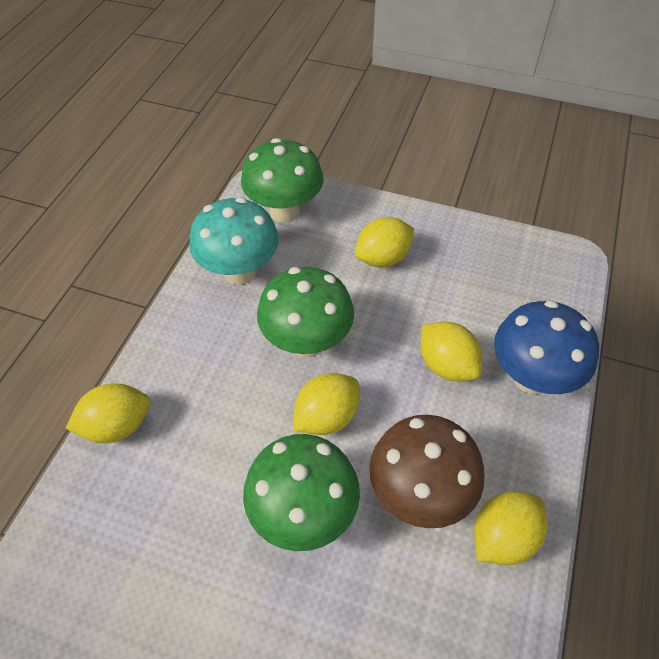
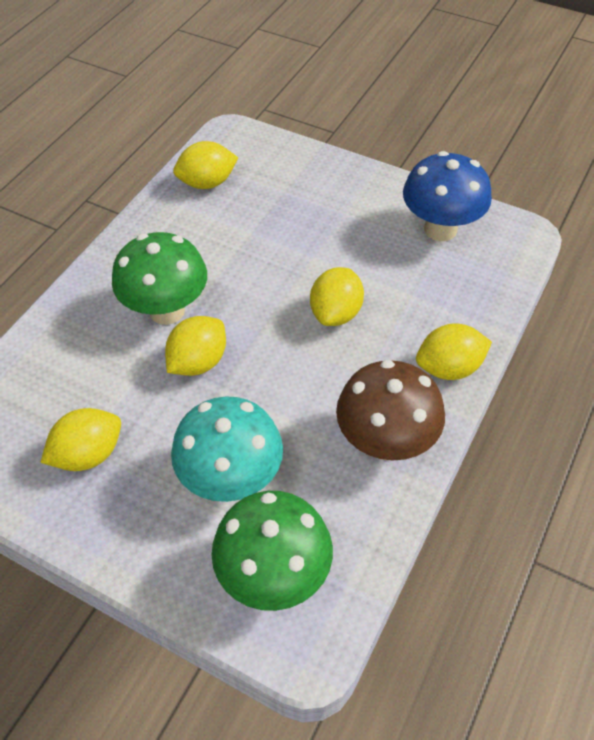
green mushroom: 3 -> 2

